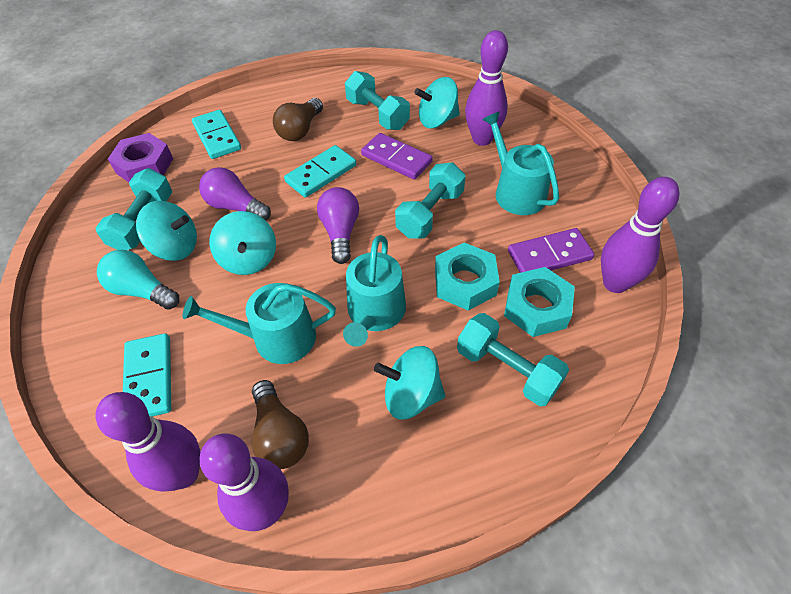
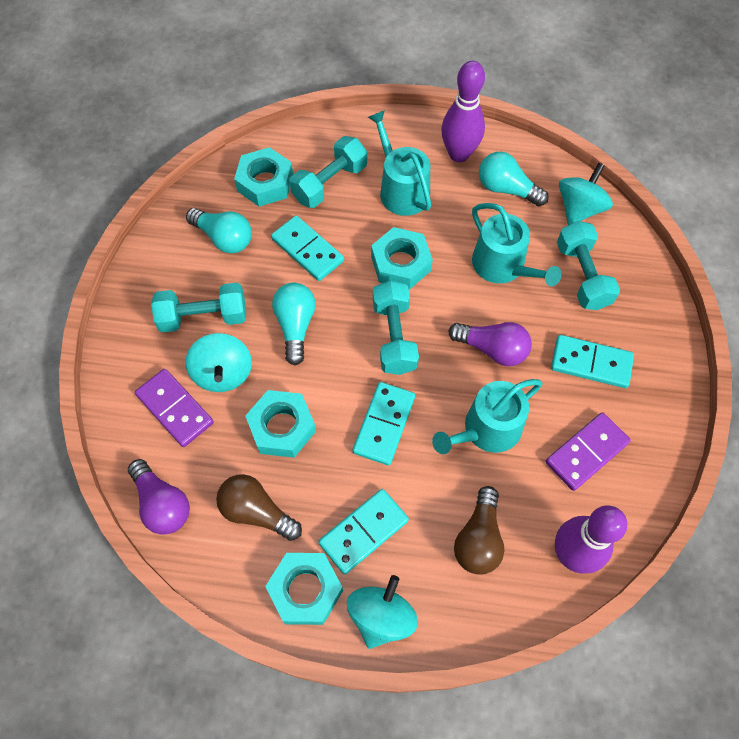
purple bowling pin: 4 -> 2
purple nut: 1 -> 0
turquoise domino: 3 -> 4
turquoise light bulb: 1 -> 3
turquoise nut: 2 -> 4
turquoise spinning top: 4 -> 3

